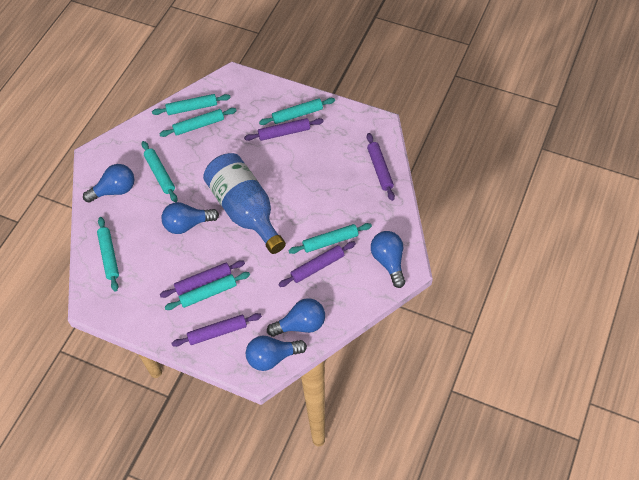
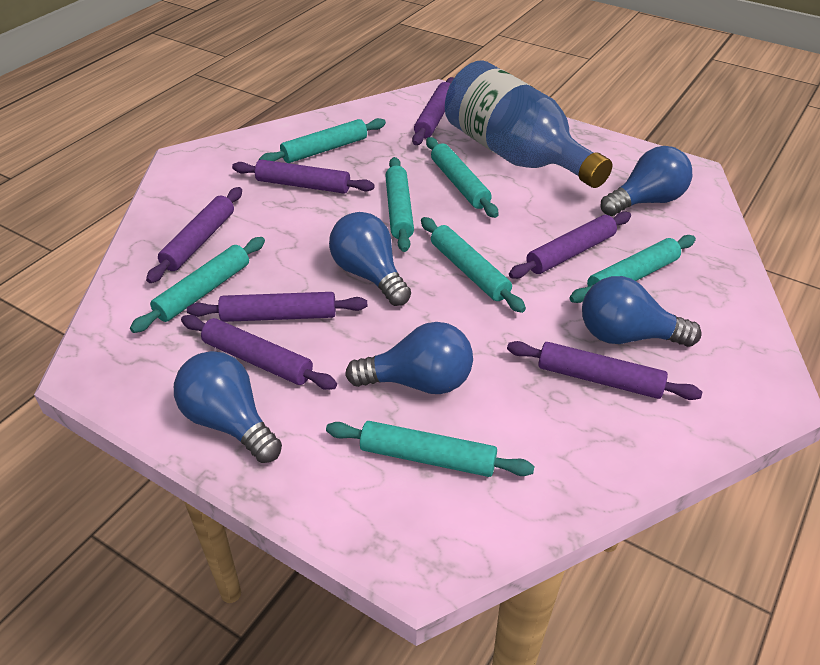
purple rolling pin: 5 -> 7

